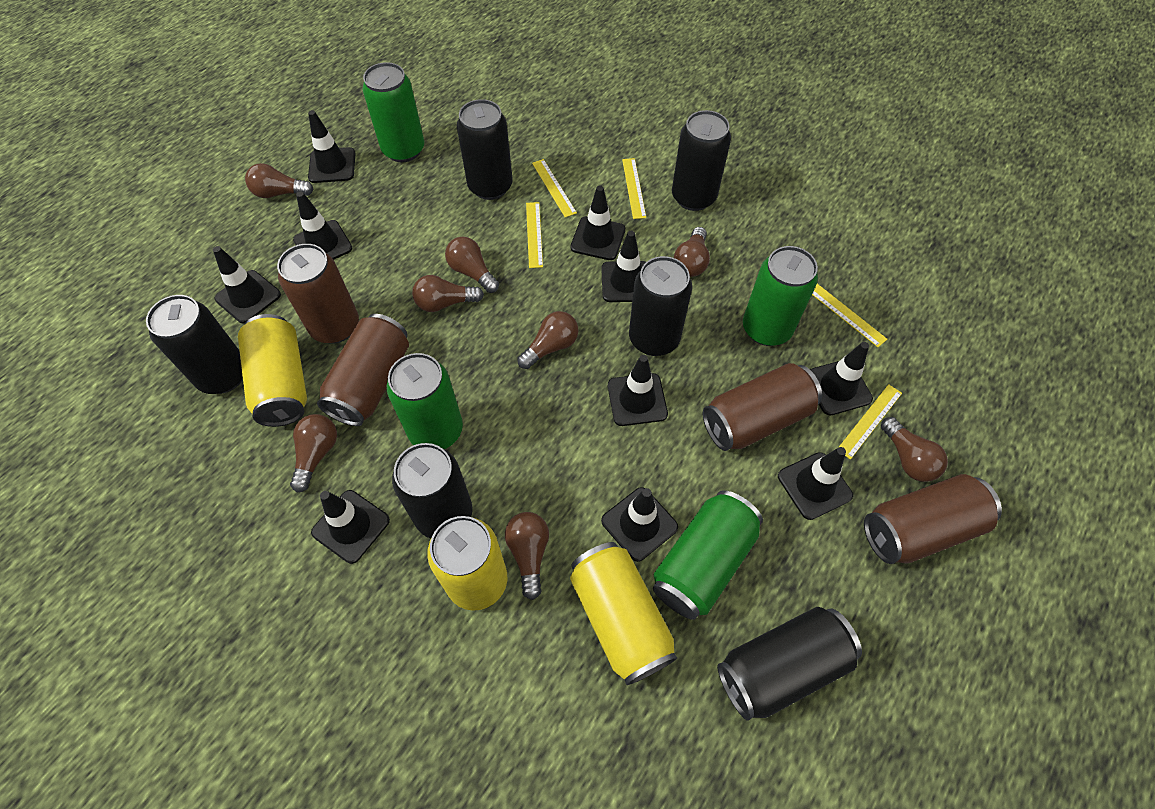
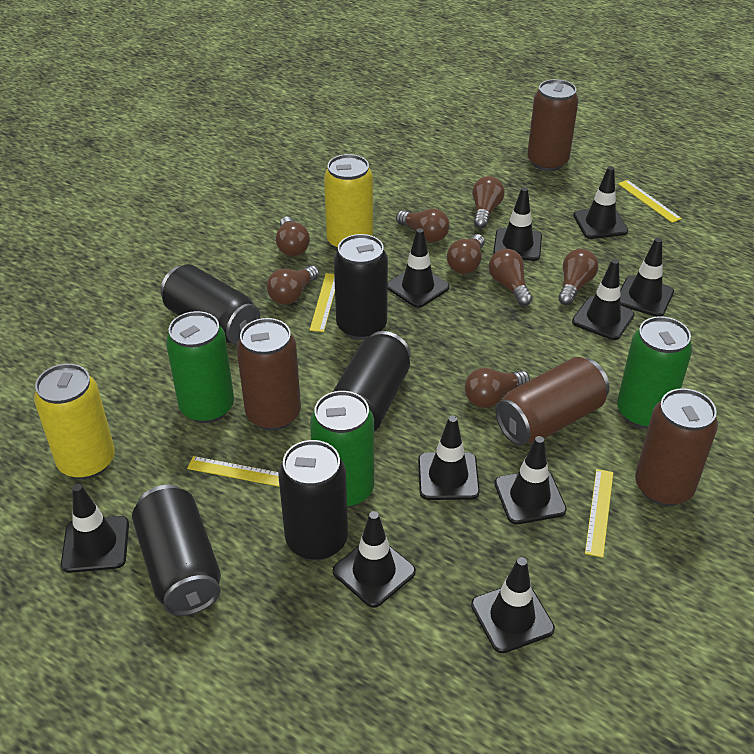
black can: 6 -> 5
green can: 4 -> 3
yellow can: 3 -> 2
yellow ruler: 5 -> 4

